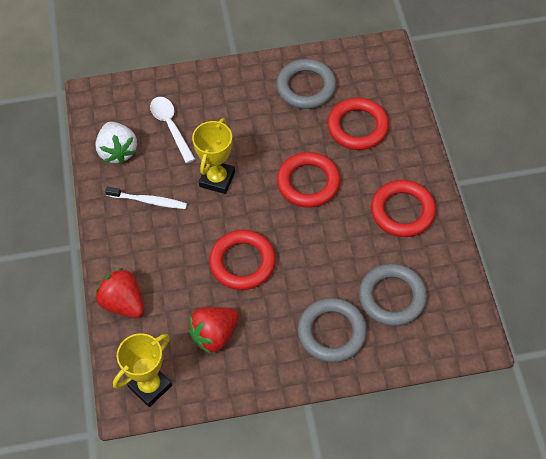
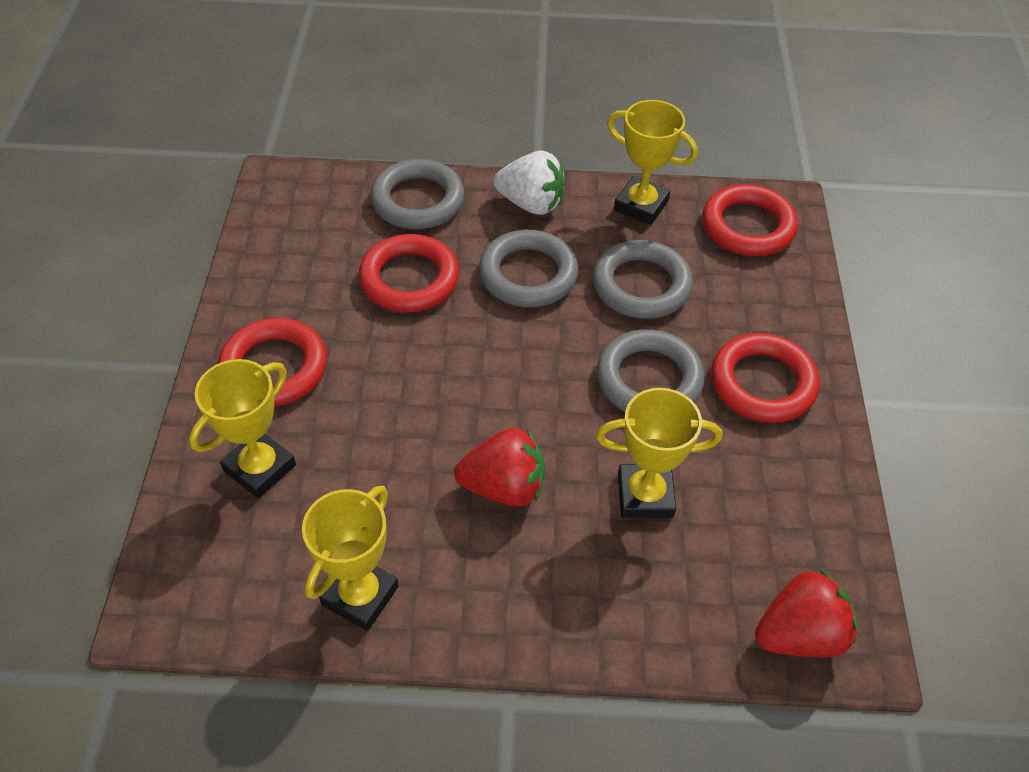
grey ring: 3 -> 4
white spoon: 1 -> 0
white toothbrush: 1 -> 0
yellow trophy: 2 -> 4

